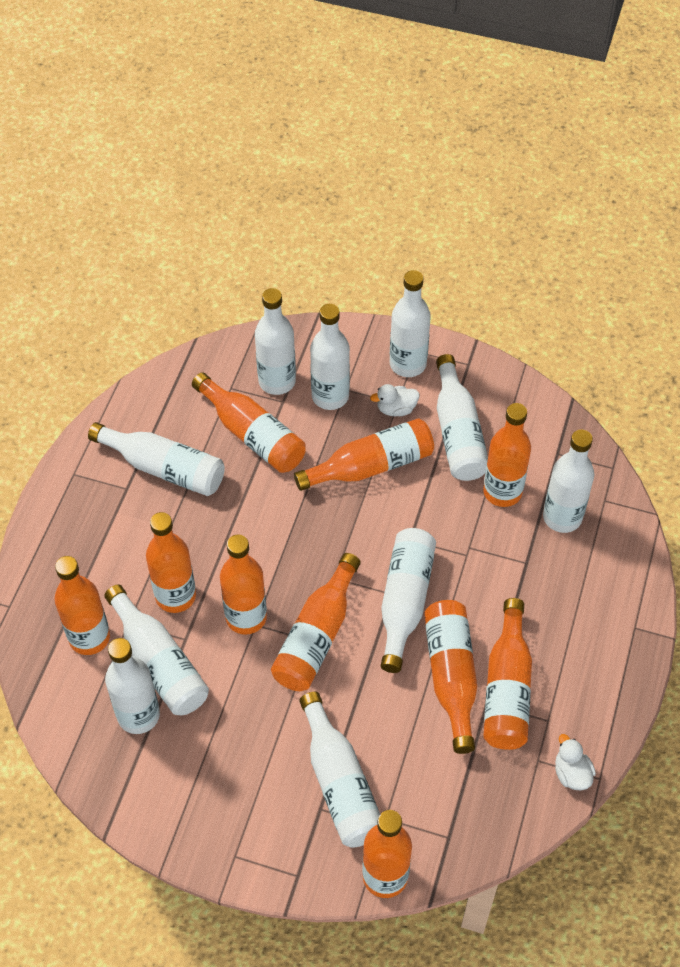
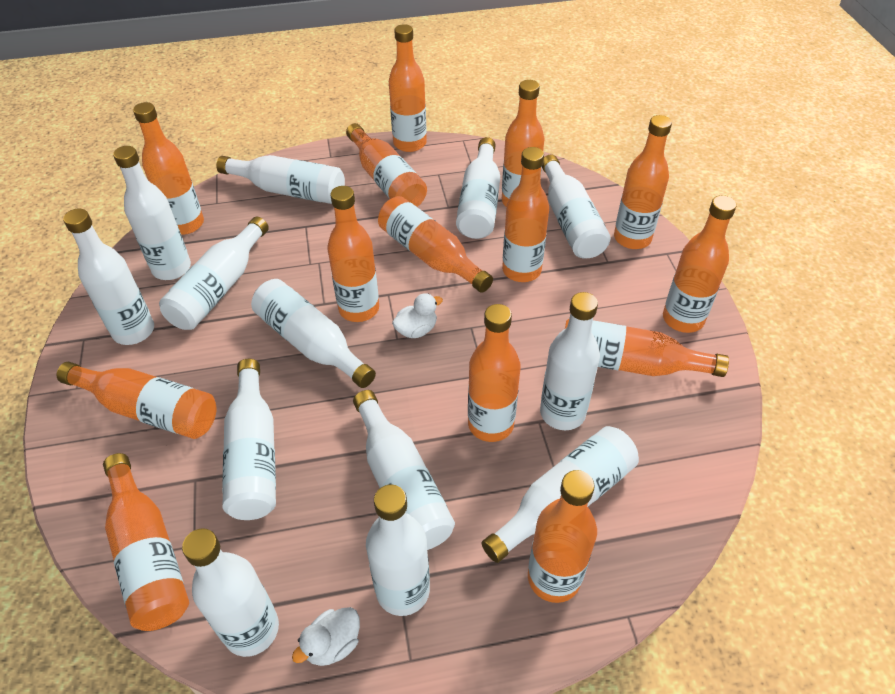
orange bottle: 10 -> 14
white bottle: 10 -> 13

